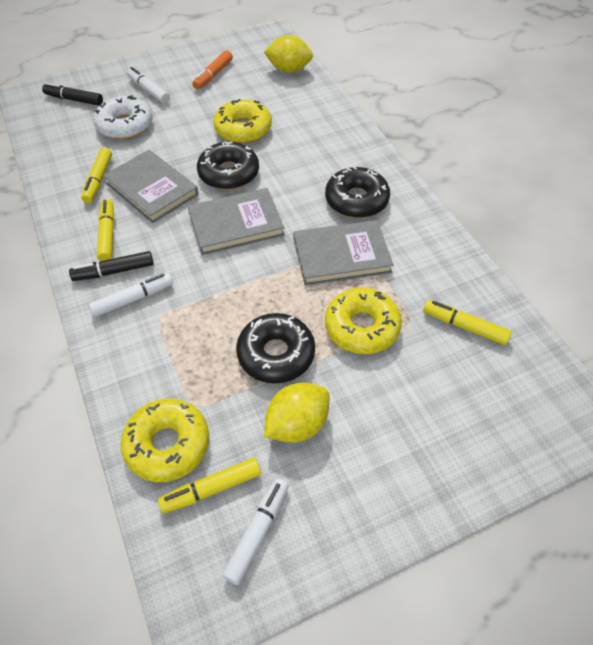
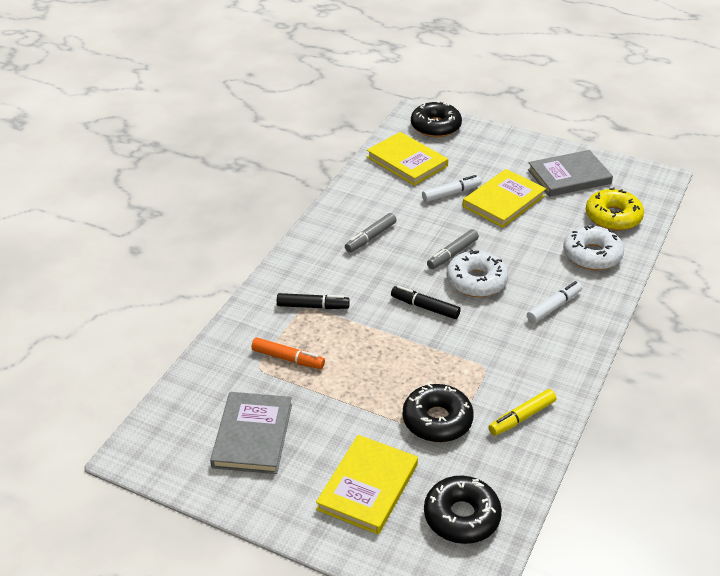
grey book: 3 -> 2
grey marker: 0 -> 2
white donut: 1 -> 2
white marker: 3 -> 2
yellow book: 0 -> 3
yellow donut: 3 -> 1
yellow lemon: 2 -> 0
yellow marker: 4 -> 1

